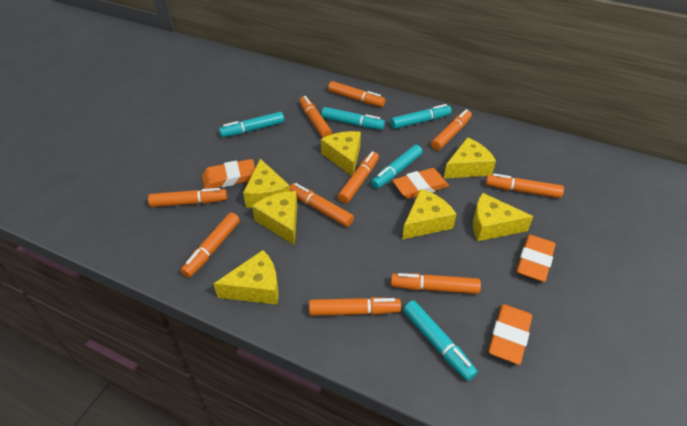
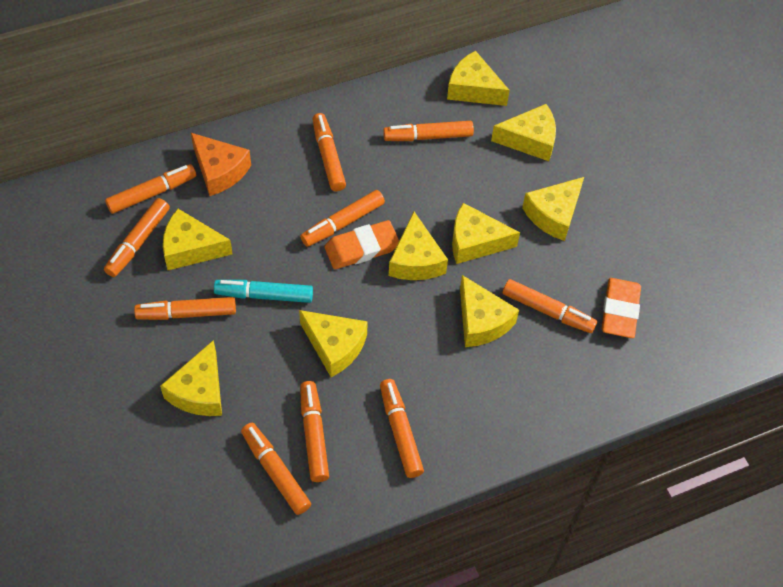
orange cheese: 0 -> 1
orange eraser: 4 -> 2
turquoise marker: 5 -> 1
yellow cheese: 7 -> 9

